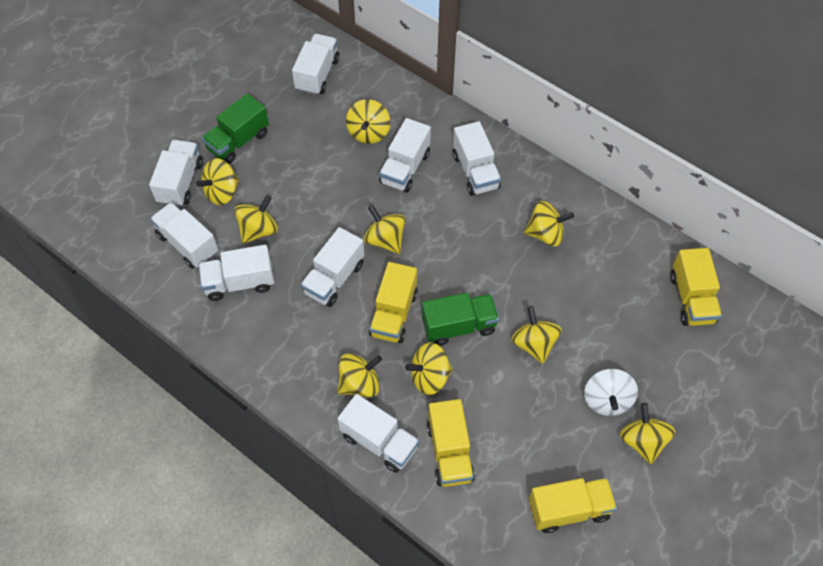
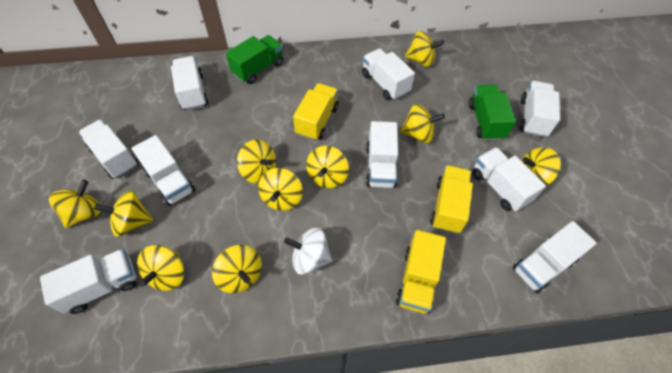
white truck: 8 -> 9
yellow spinning top: 9 -> 10
yellow truck: 4 -> 3

